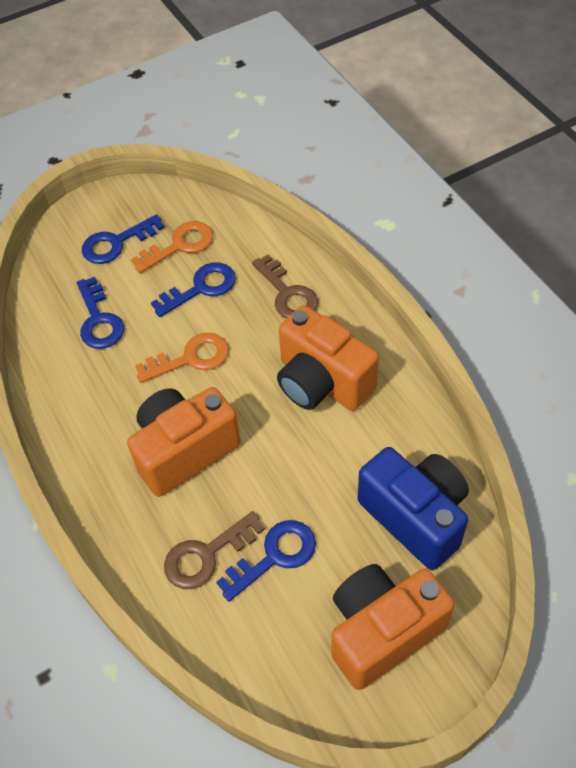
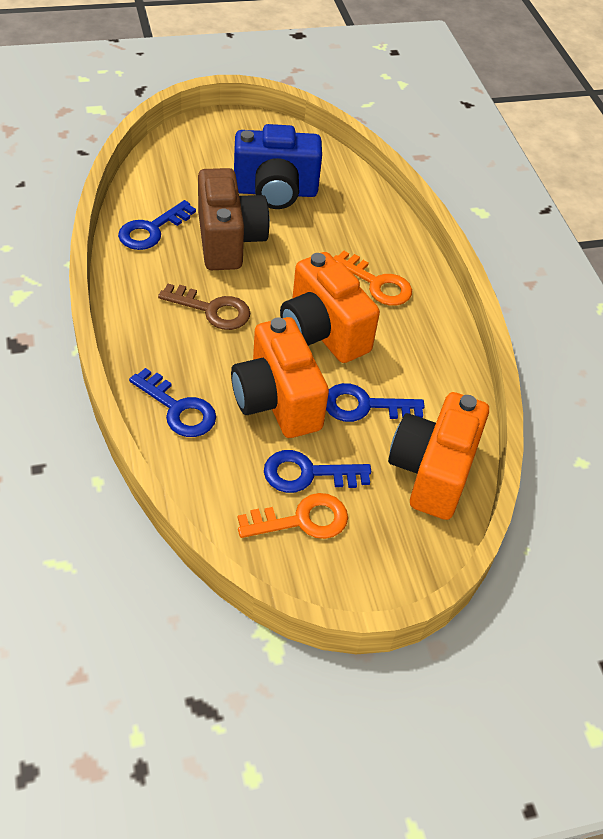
brown camera: 0 -> 1
brown key: 2 -> 1

